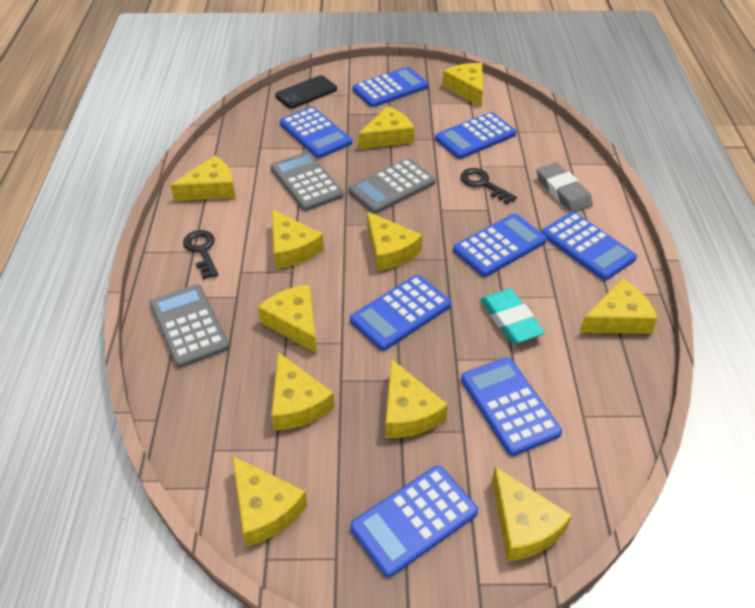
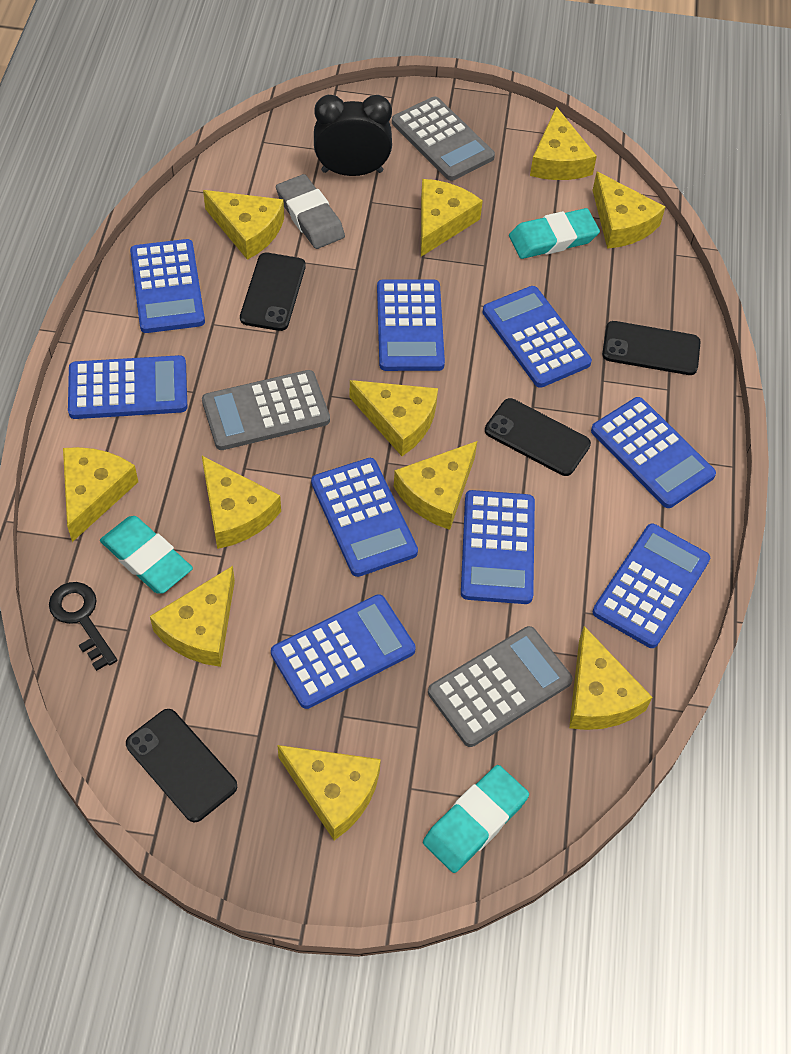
black clock: 0 -> 1
black key: 2 -> 1
black phone: 1 -> 4
blue calculator: 8 -> 9
turquoise eraser: 1 -> 3

